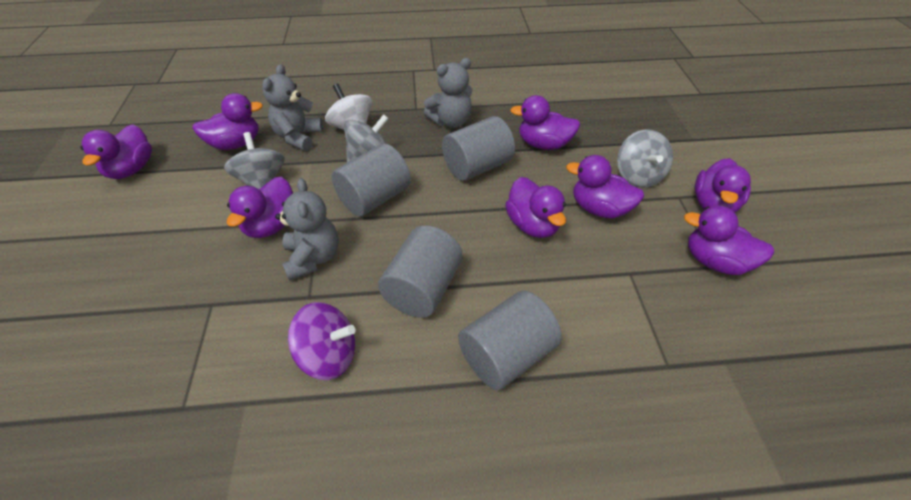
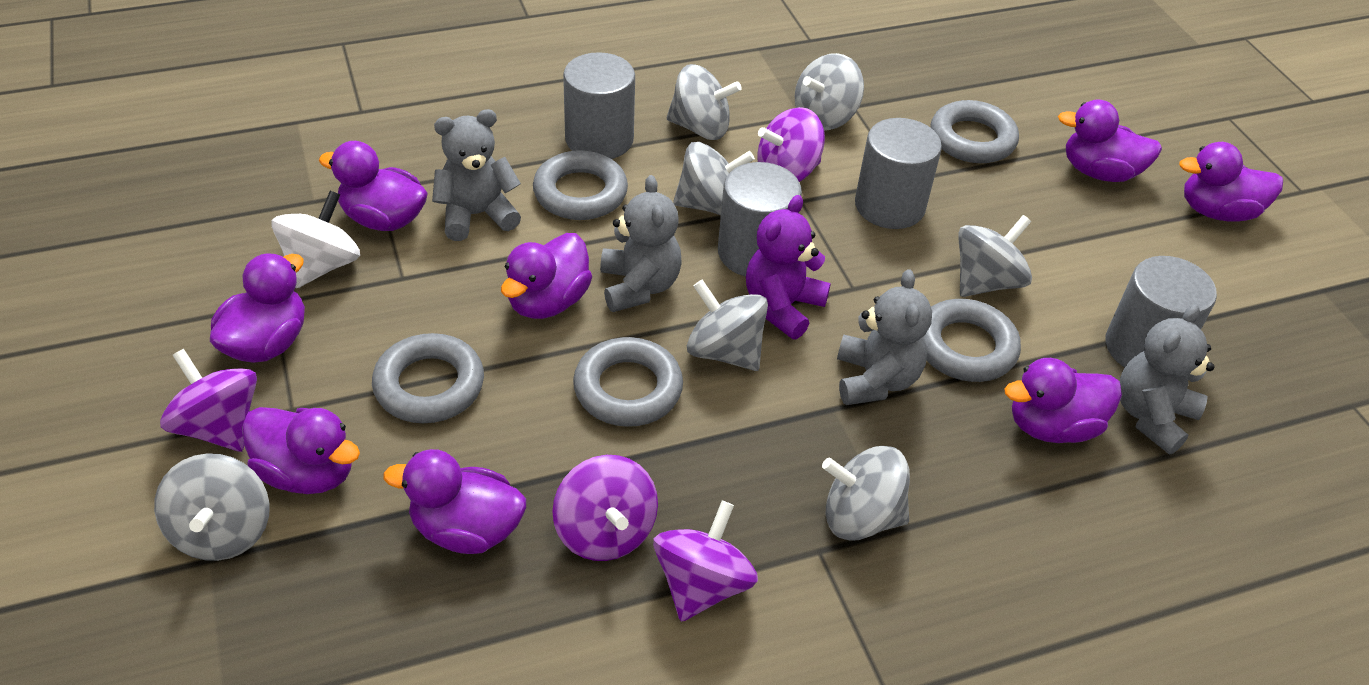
grey ring: 0 -> 5
grey spinning top: 3 -> 7
grey teddy bear: 3 -> 4
purple spinning top: 1 -> 4
purple teddy bear: 0 -> 1

